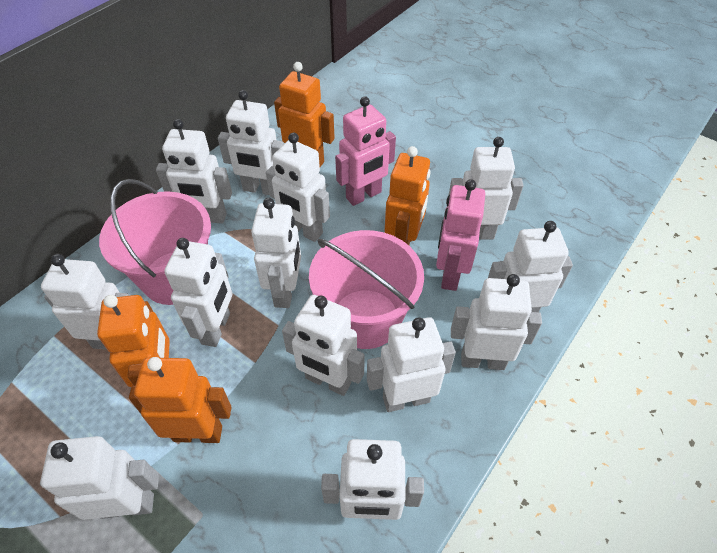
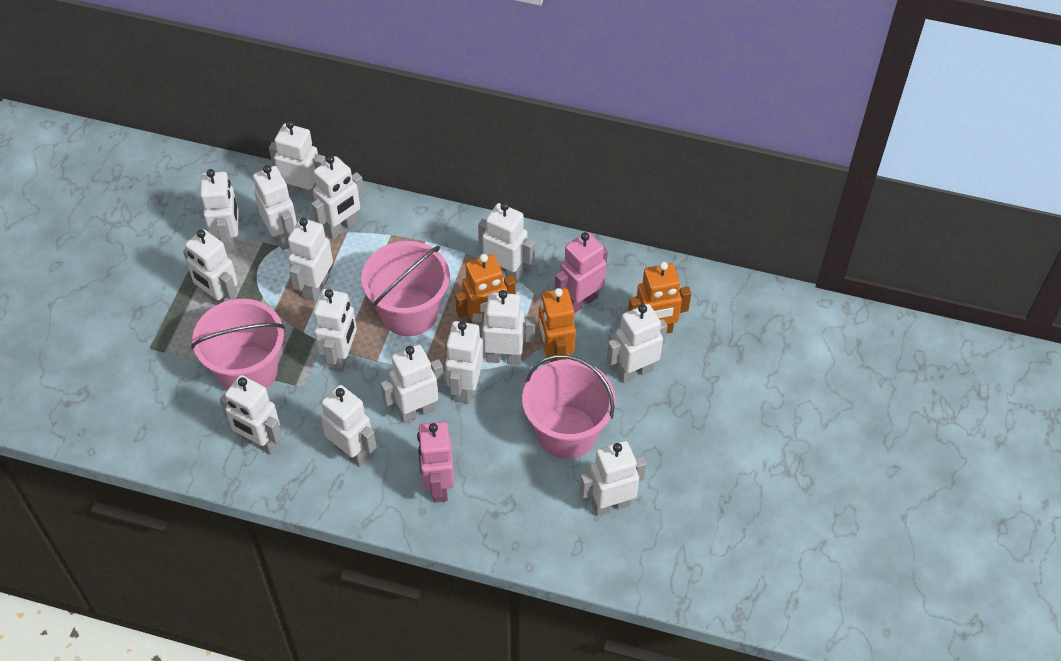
orange robot: 4 -> 3
pink bucket: 2 -> 3
white robot: 13 -> 15

